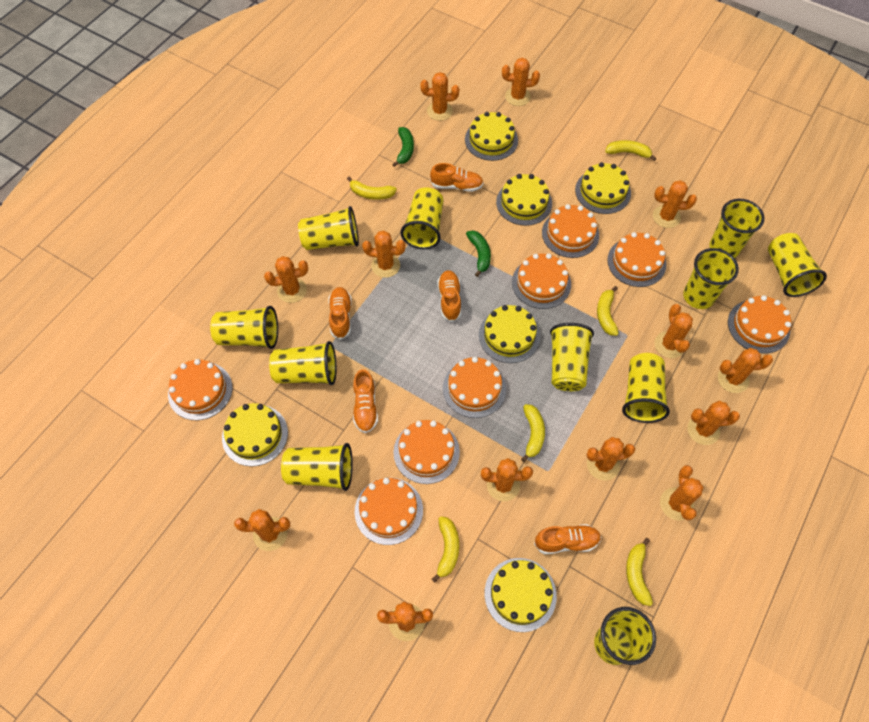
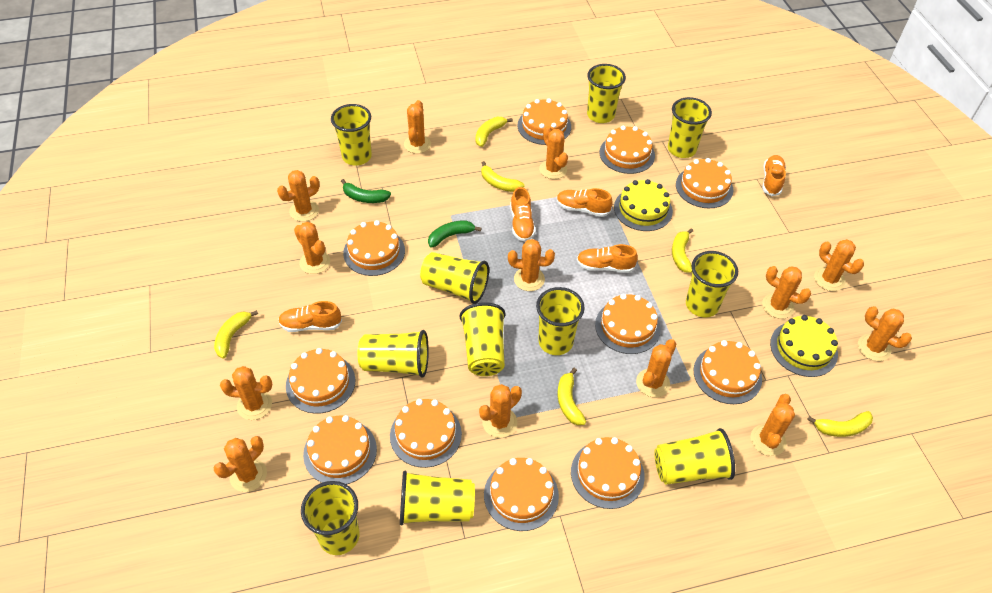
orange cake: 8 -> 11
yellow cake: 6 -> 2

